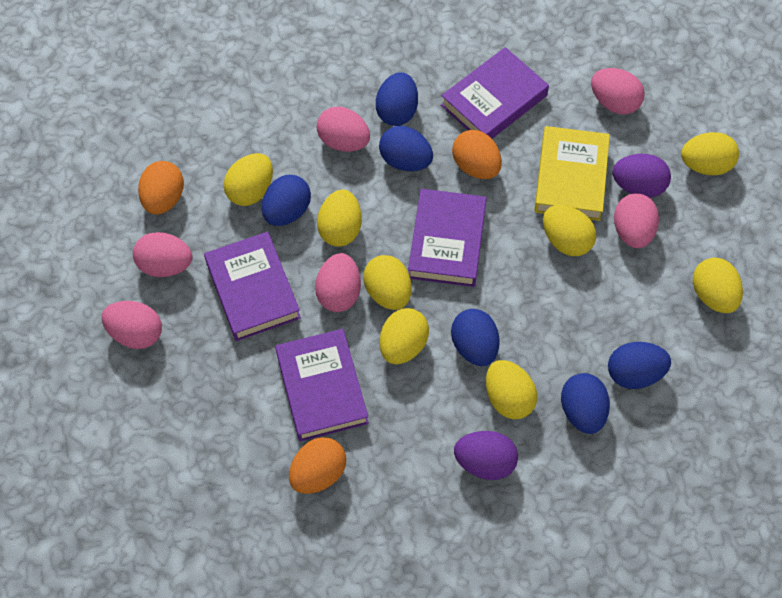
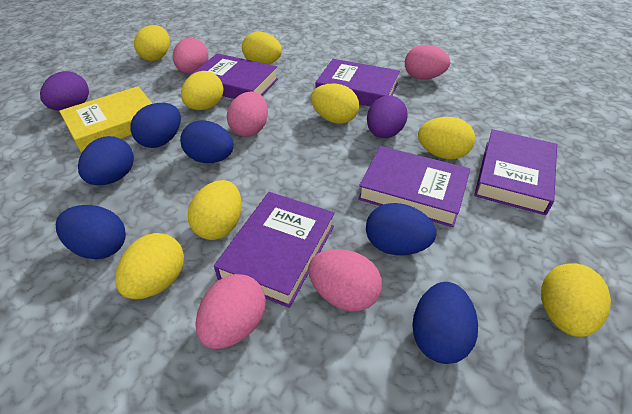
orange egg: 3 -> 0
pink egg: 6 -> 5
purple book: 4 -> 5

